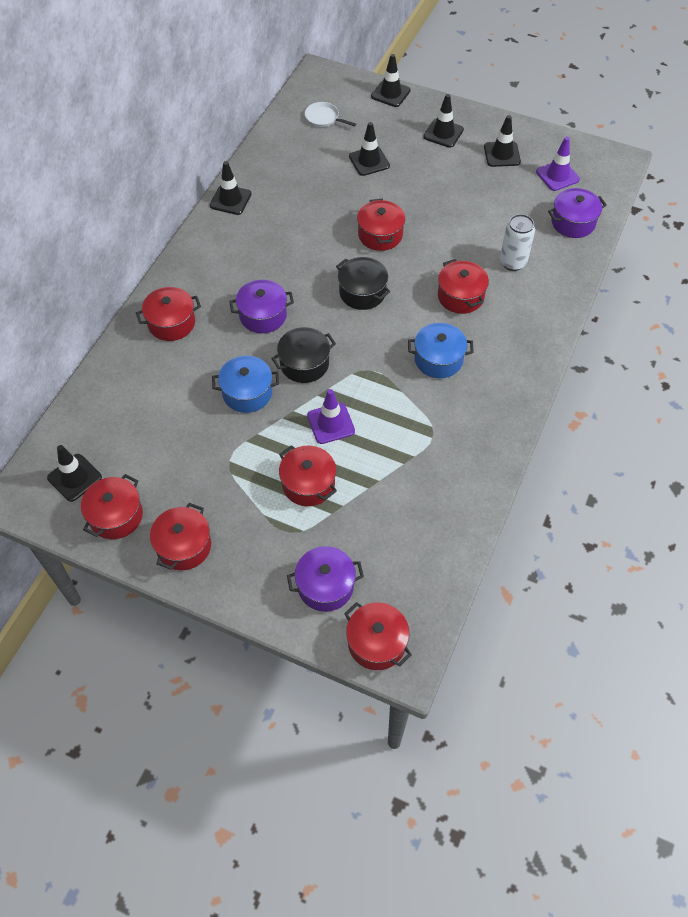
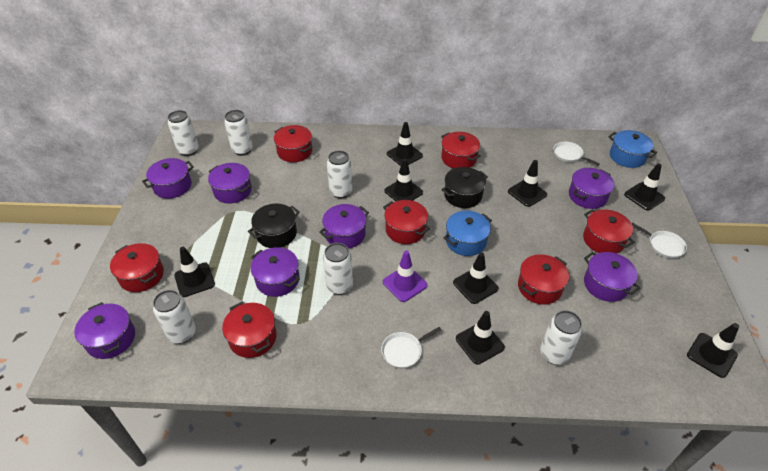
black traffic cone: 6 -> 8
purple pot: 3 -> 7
purple traffic cone: 2 -> 1
white can: 1 -> 6
white pan: 1 -> 3

